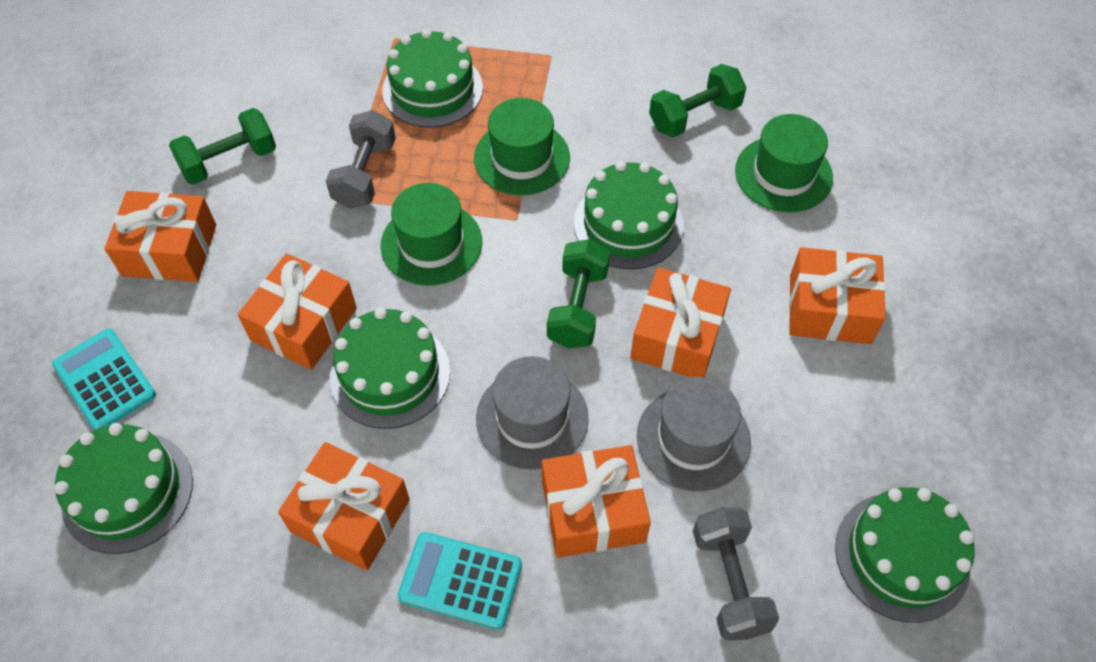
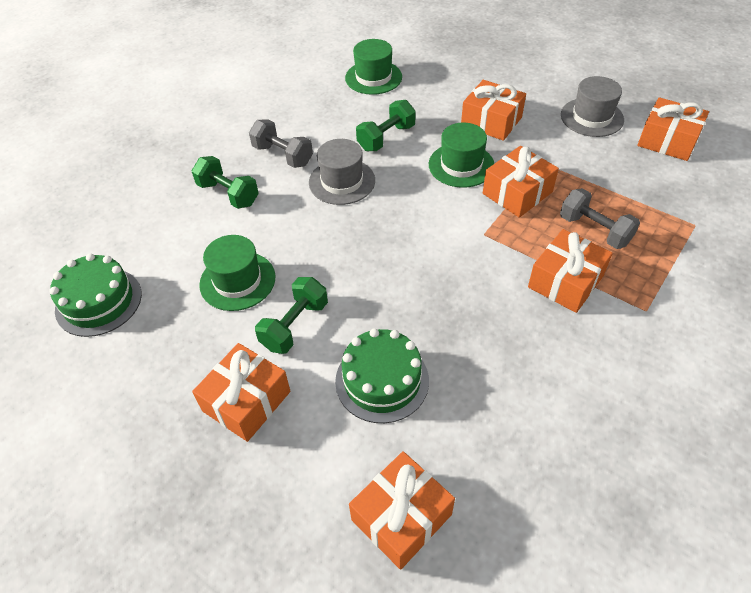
green cake: 5 -> 2
turquoise calculator: 2 -> 0

